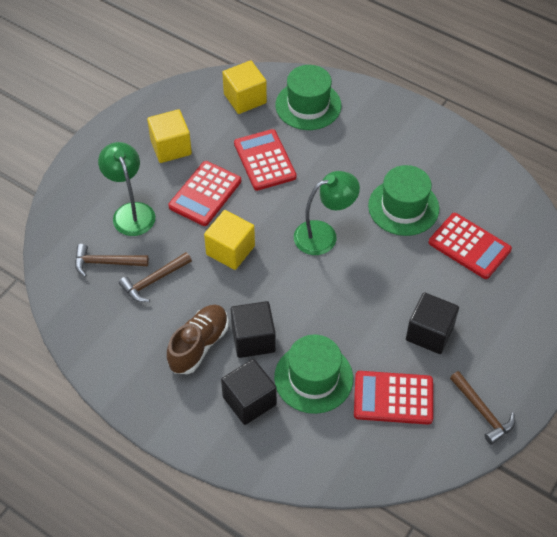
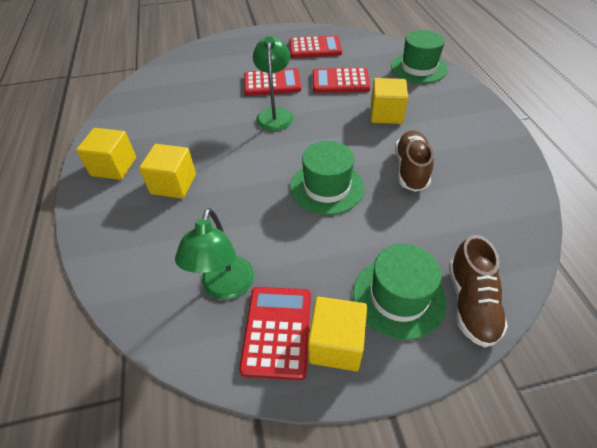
black cube: 3 -> 0
brown hammer: 3 -> 0
brown shoe: 1 -> 2
yellow cube: 3 -> 4

